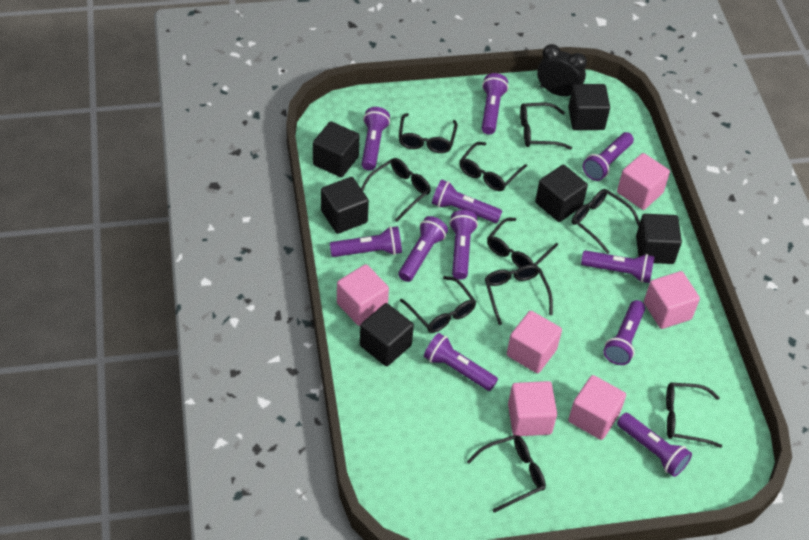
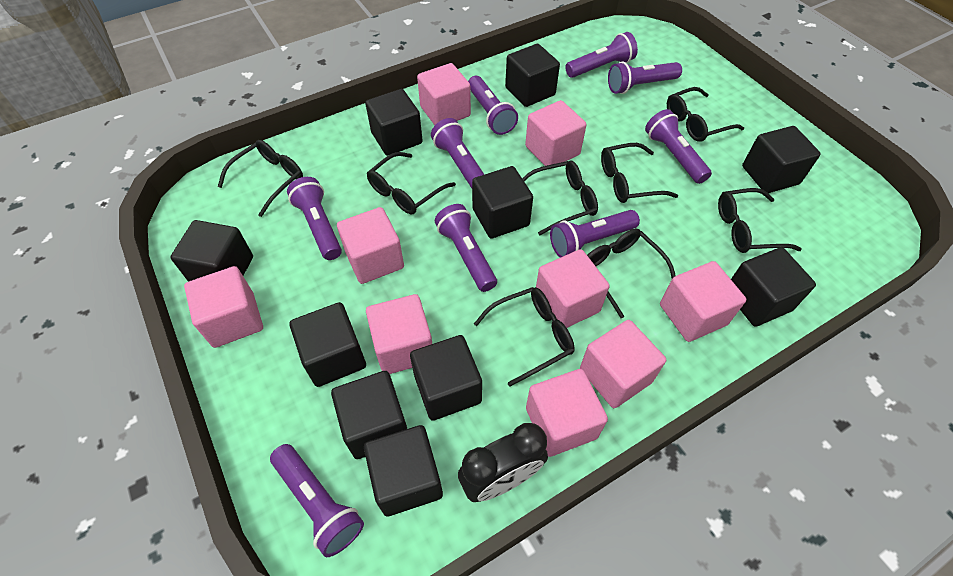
black cube: 6 -> 10
black glasses: 10 -> 8
pink cube: 6 -> 9
purple flashlight: 11 -> 9

